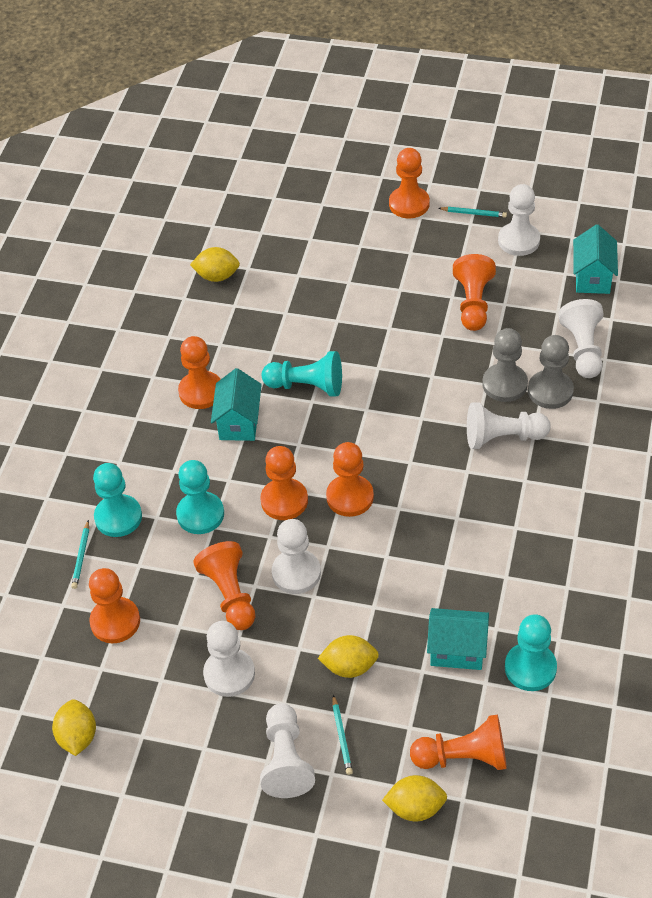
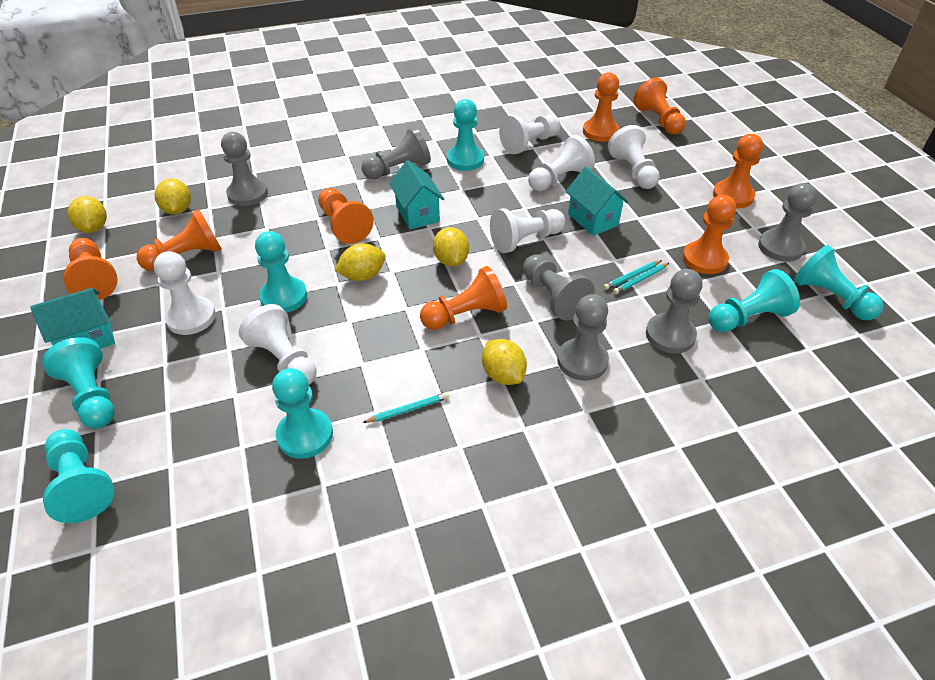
grey pawn: 2 -> 6
turquoise pawn: 4 -> 7
yellow lemon: 4 -> 5

